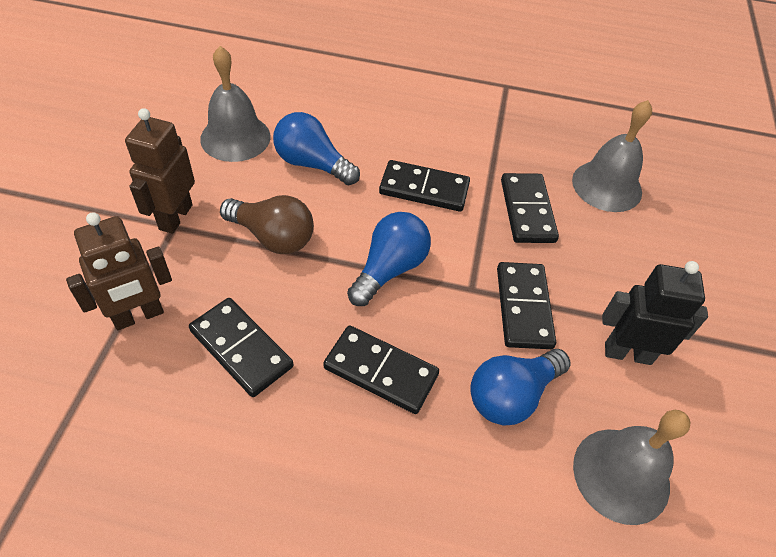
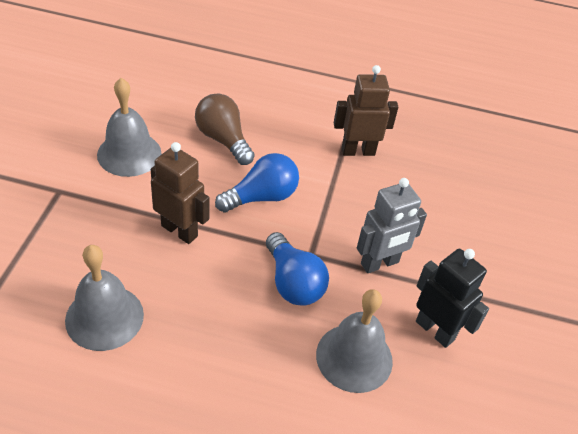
black domino: 5 -> 0
blue light bulb: 3 -> 2
grey robot: 0 -> 1

